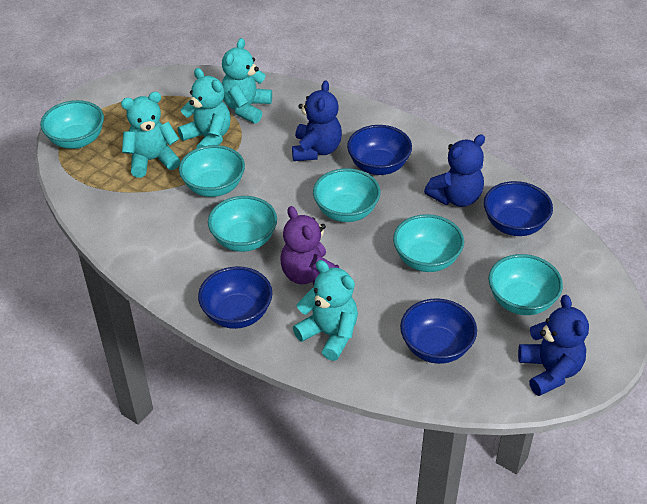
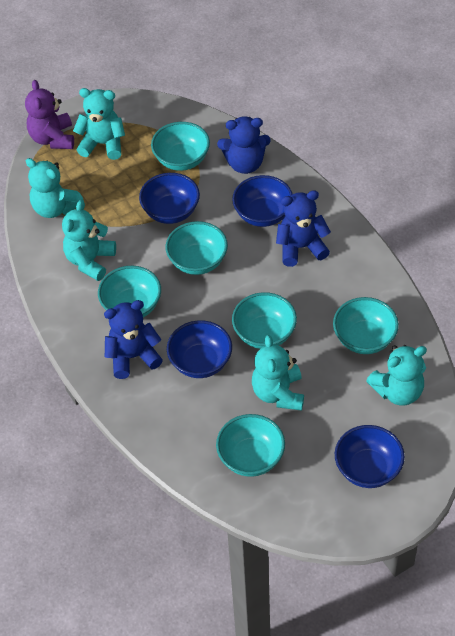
turquoise teddy bear: 4 -> 5

